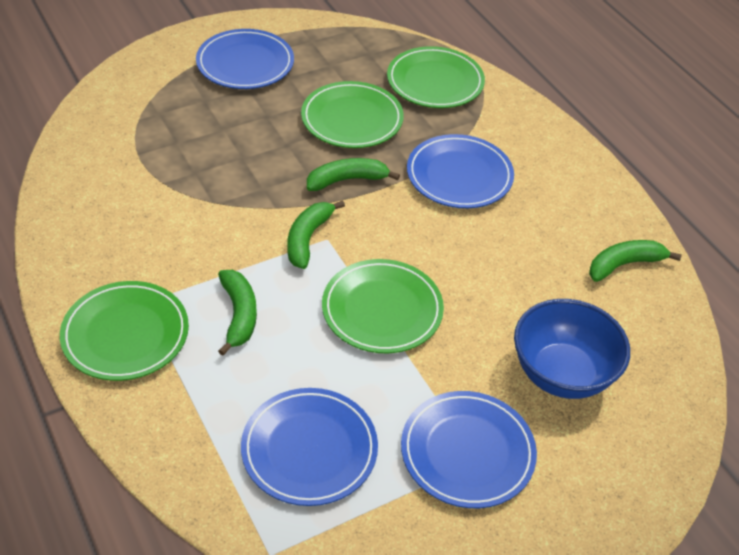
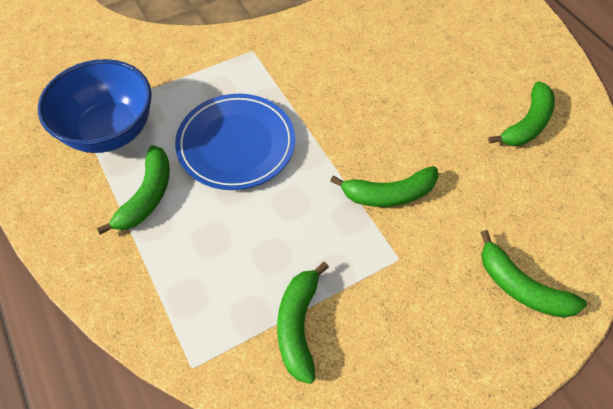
blue plate: 4 -> 1
green banana: 4 -> 5
green plate: 4 -> 0

